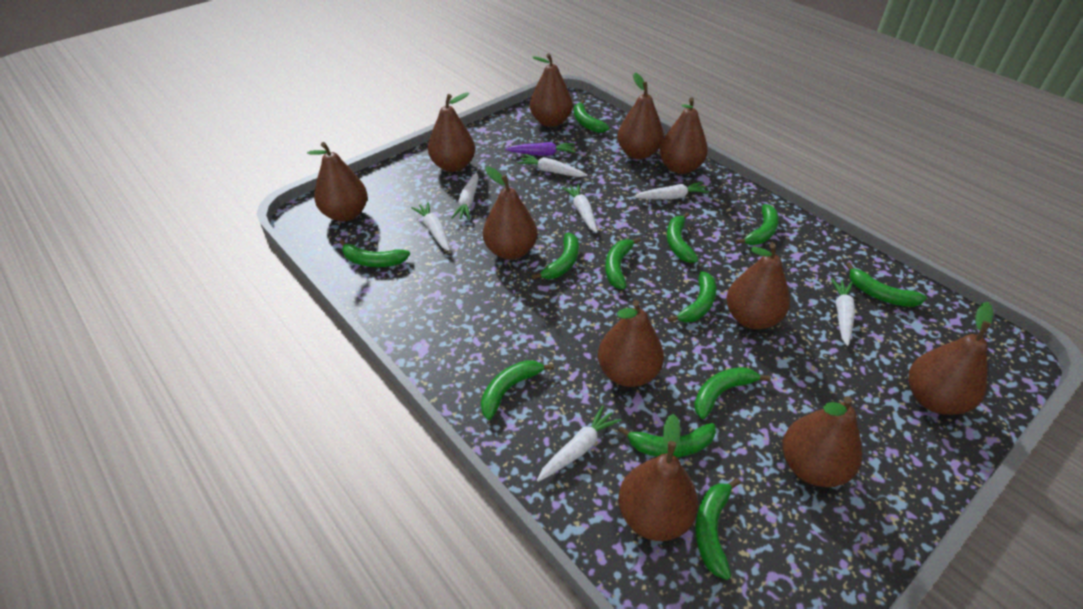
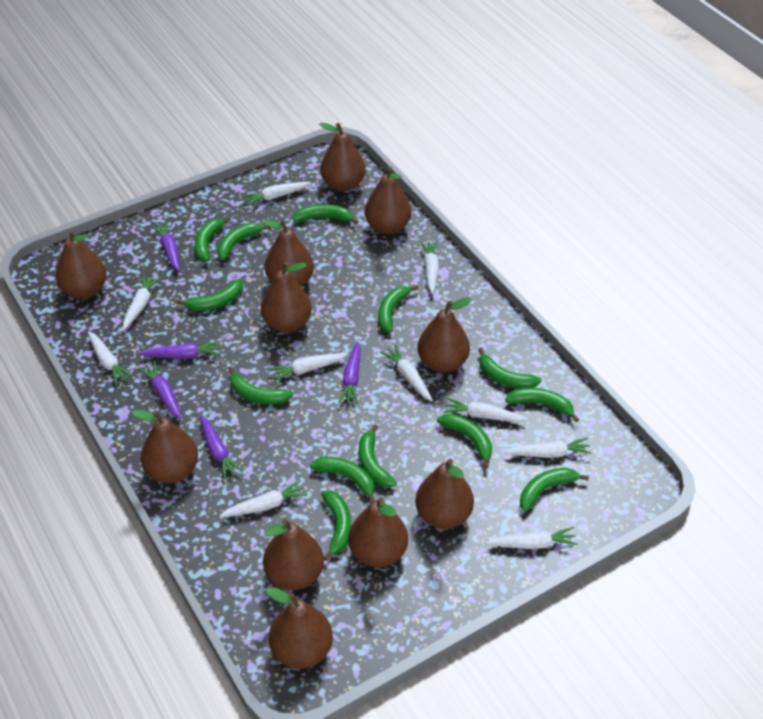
green banana: 12 -> 13
purple carrot: 1 -> 5
white carrot: 7 -> 10

